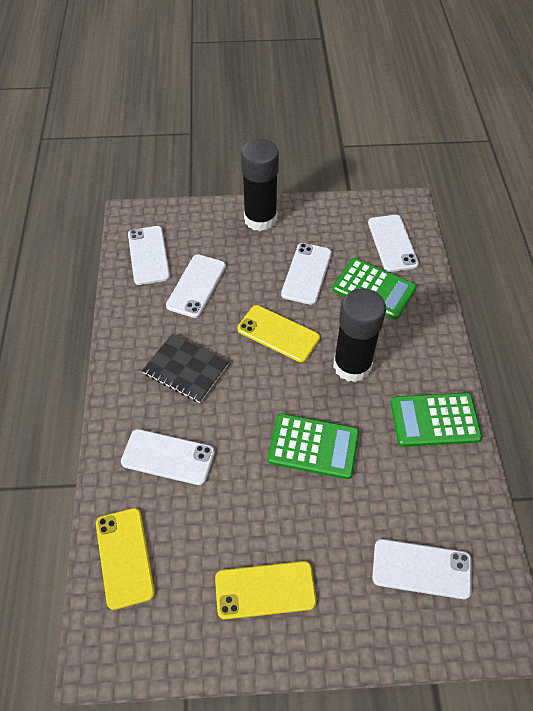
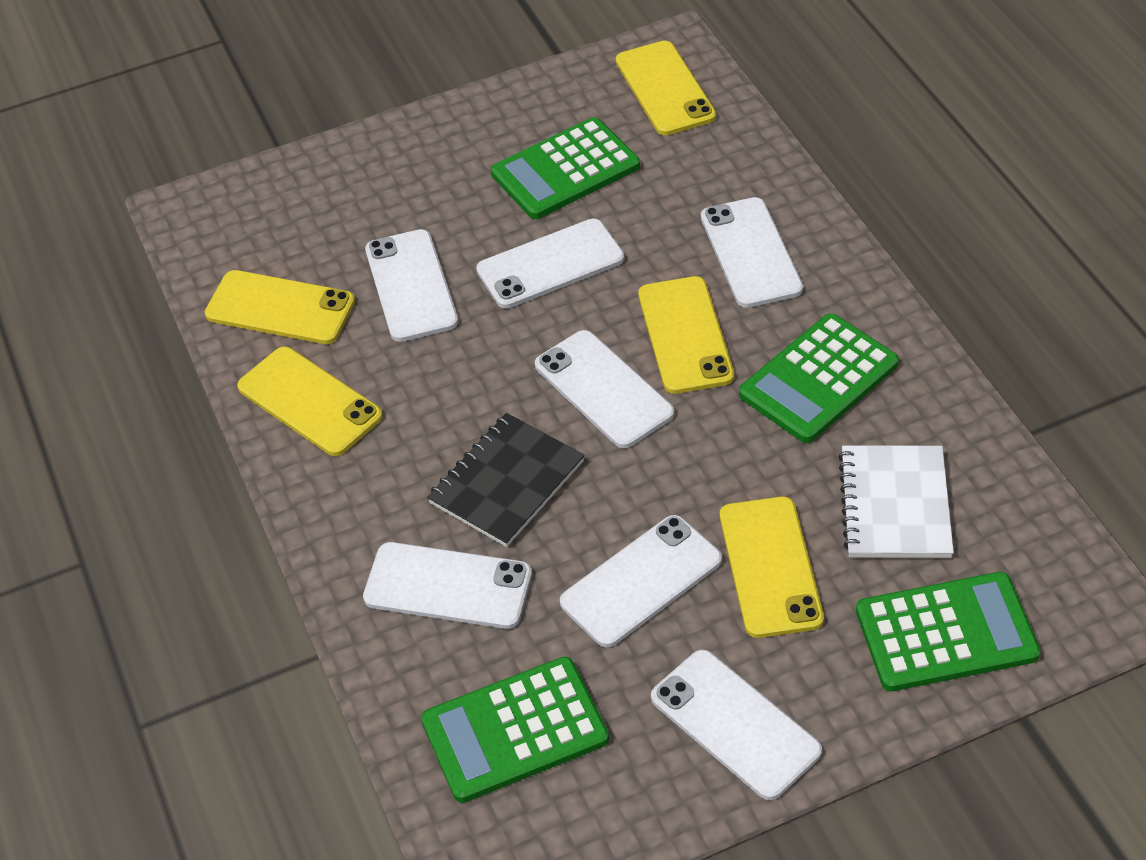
black glue stick: 2 -> 0
green calculator: 3 -> 4
white notebook: 0 -> 1
white phone: 6 -> 7
yellow phone: 3 -> 5

